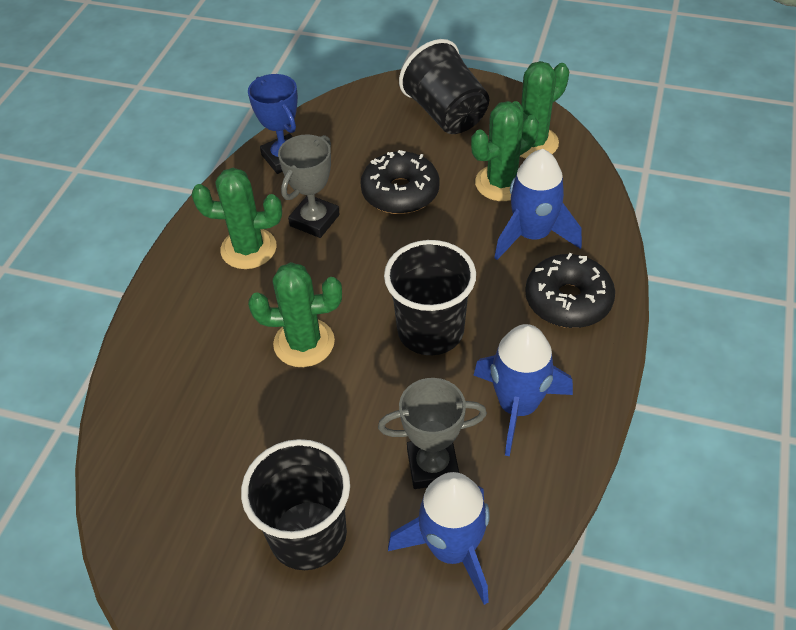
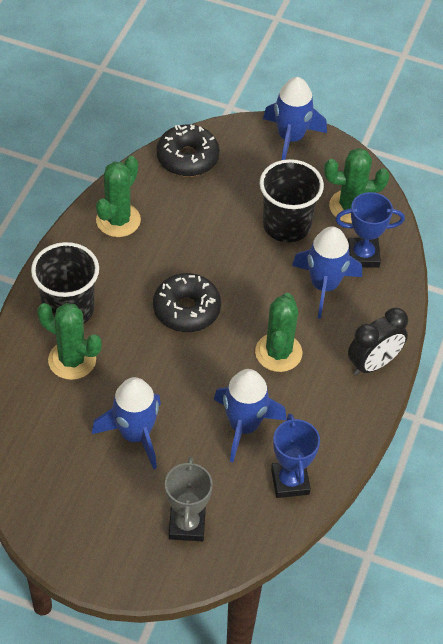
black clock: 0 -> 1
black cup: 3 -> 2
blue rocket: 3 -> 4
blue trophy: 1 -> 2
grey trophy: 2 -> 1

